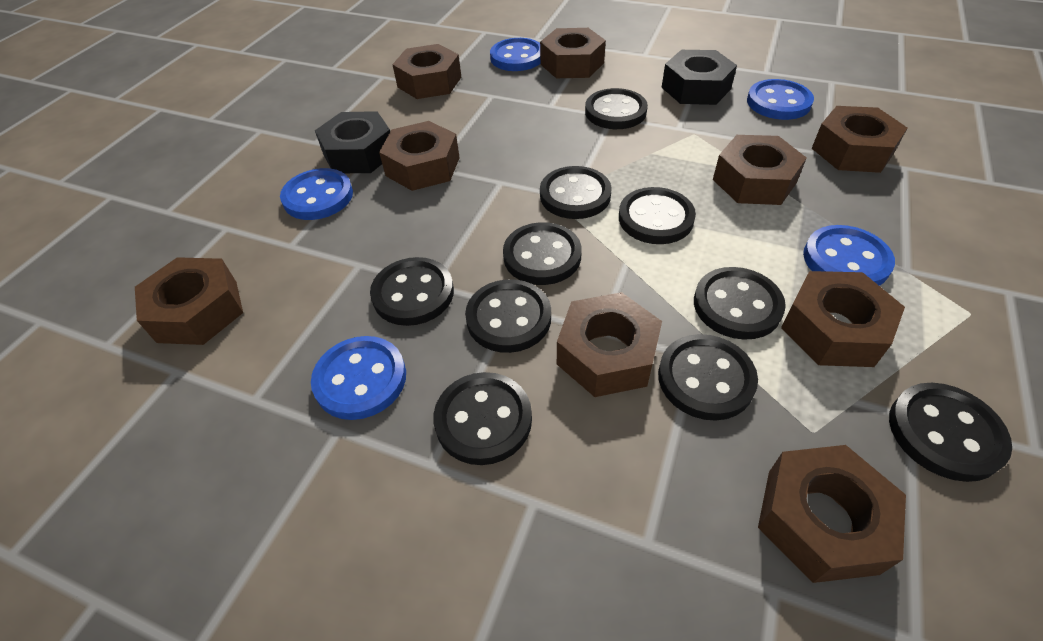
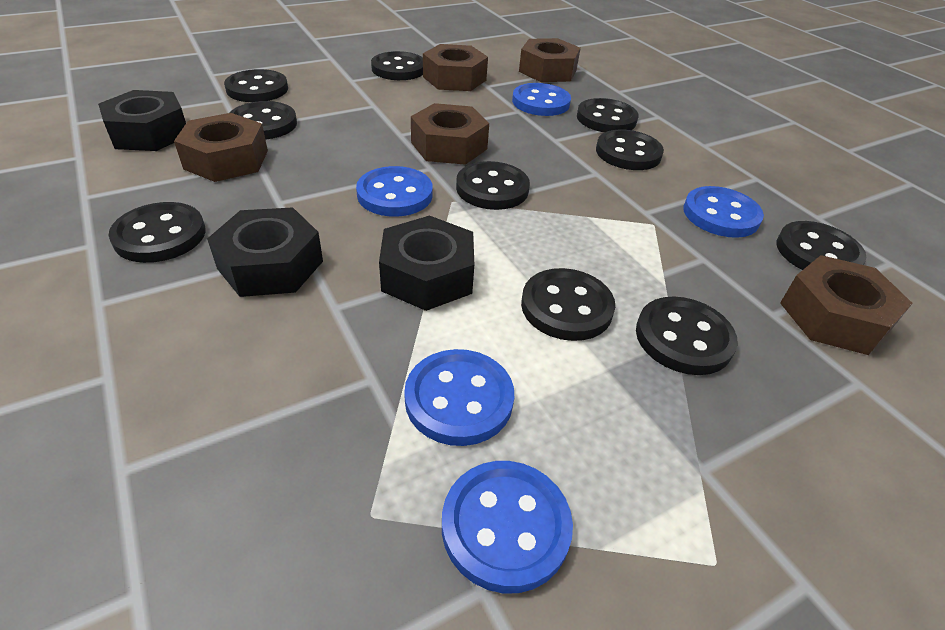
black nut: 2 -> 3
brown nut: 9 -> 5

